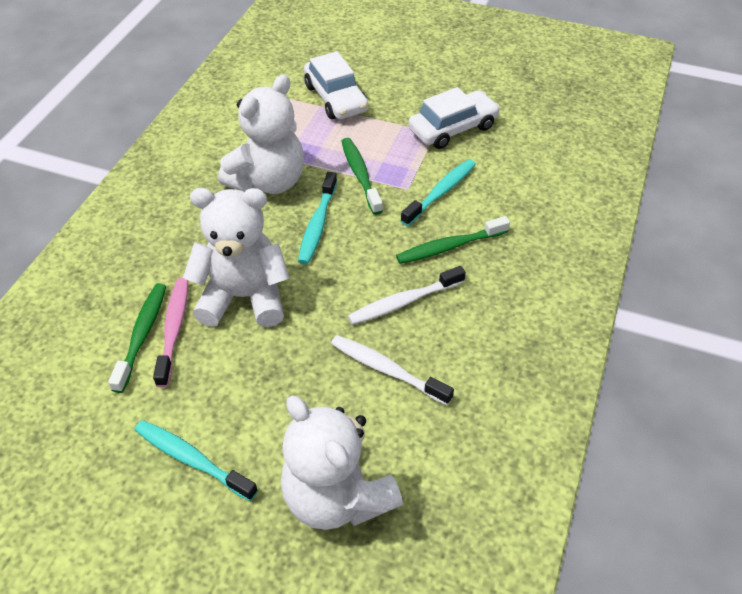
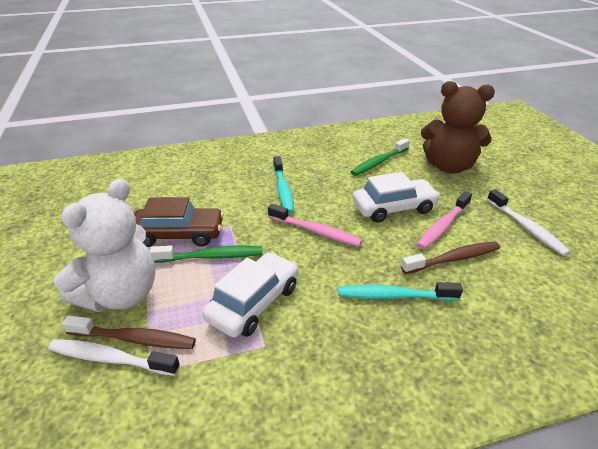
brown car: 0 -> 1
brown teddy bear: 0 -> 1
brown toothbrush: 0 -> 2
green toothbrush: 3 -> 2
pink toothbrush: 1 -> 2
turquoise toothbrush: 3 -> 2
white teddy bear: 3 -> 1

